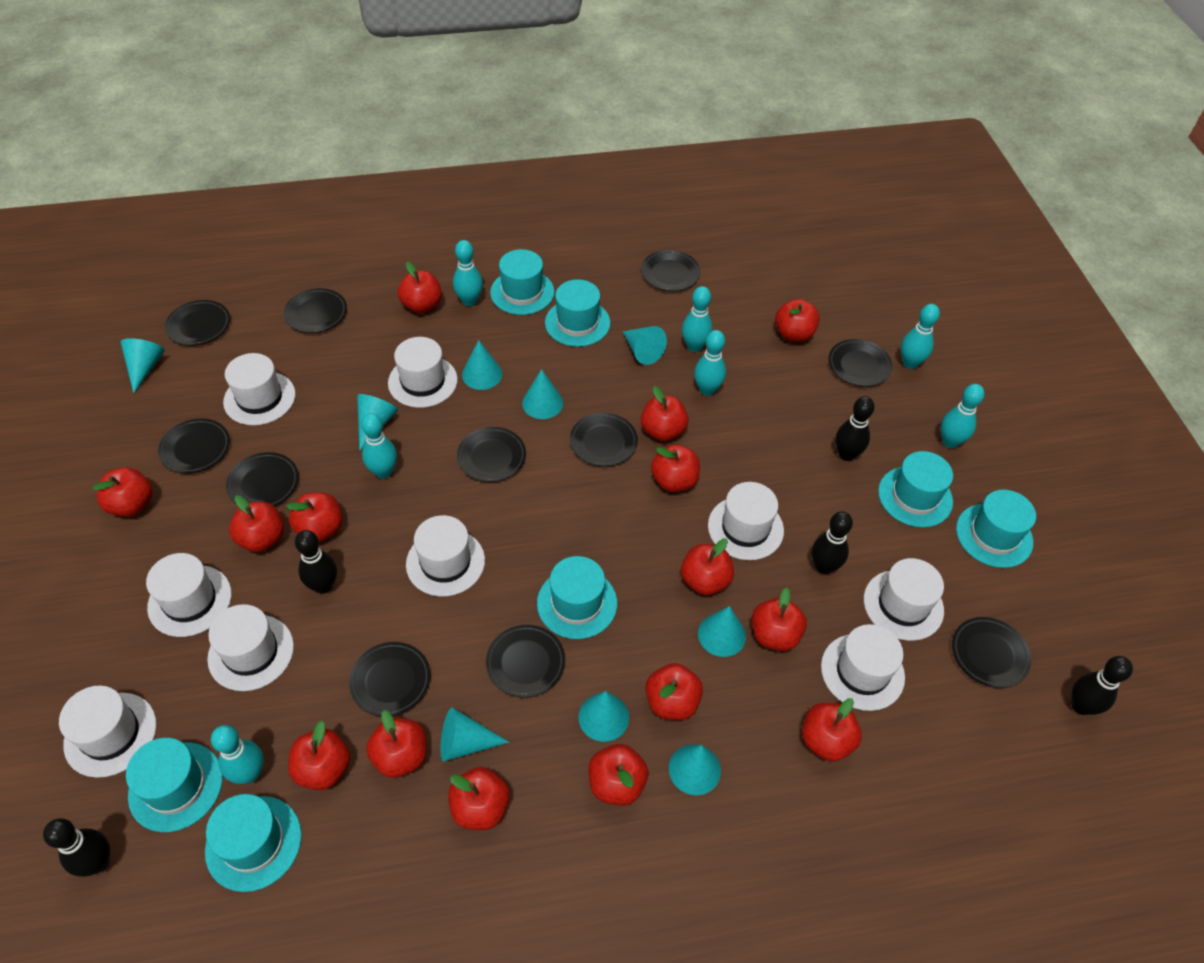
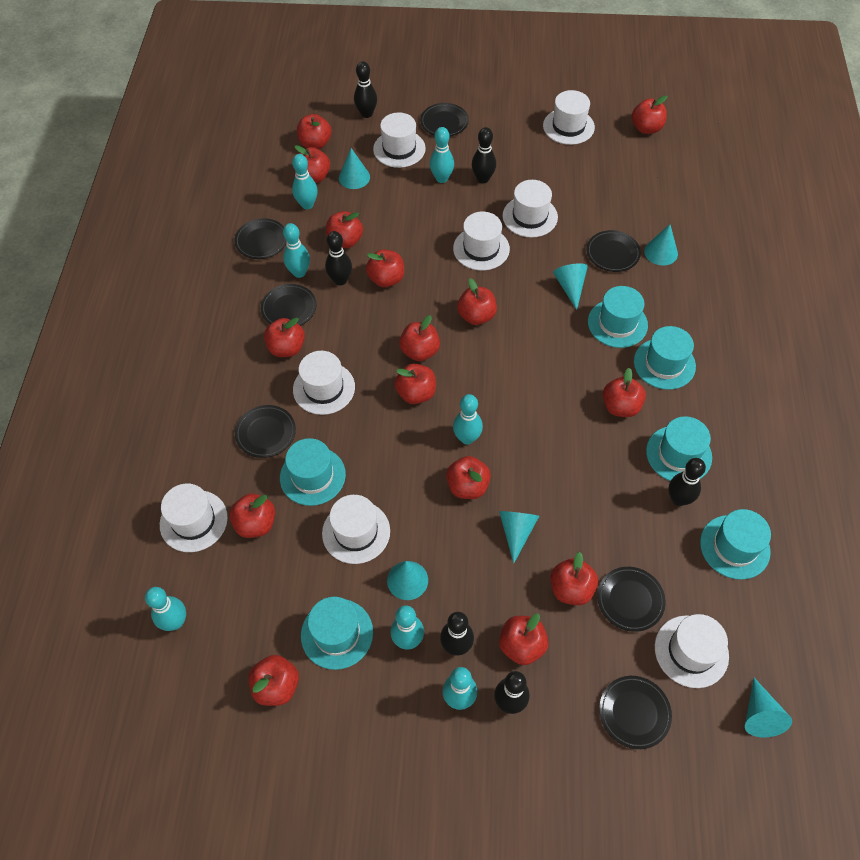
black bowling pin: 5 -> 6
black plate: 11 -> 7
turquoise cone: 9 -> 6
turquoise hat: 7 -> 6
white hat: 9 -> 8

